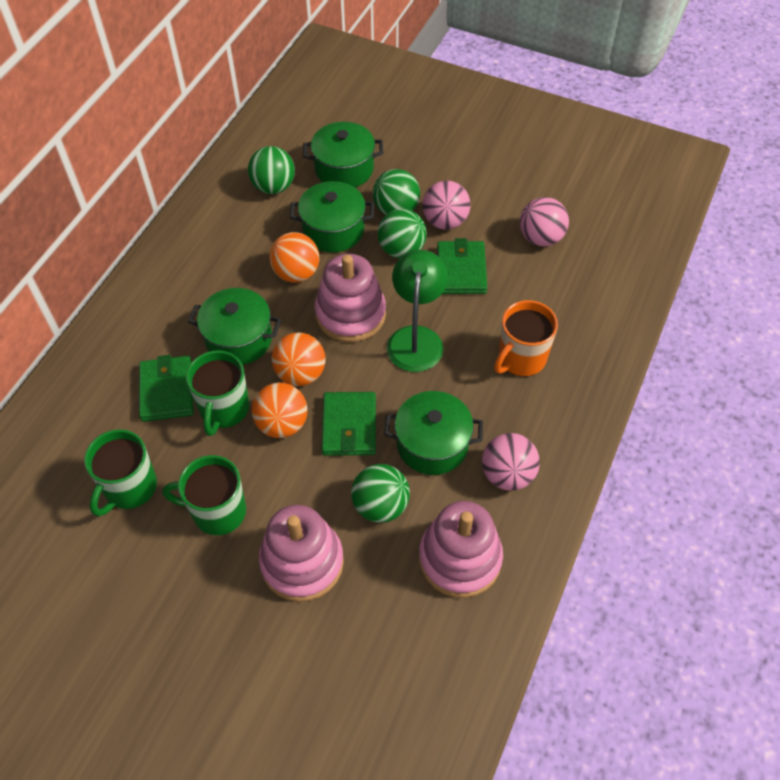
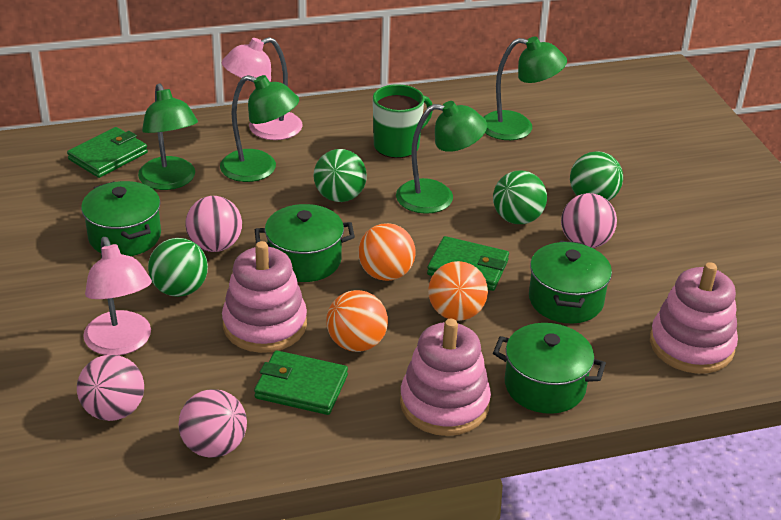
green lamp: 1 -> 4
green mug: 3 -> 1
orange mug: 1 -> 0
pink ball: 3 -> 4
pink lamp: 0 -> 2

